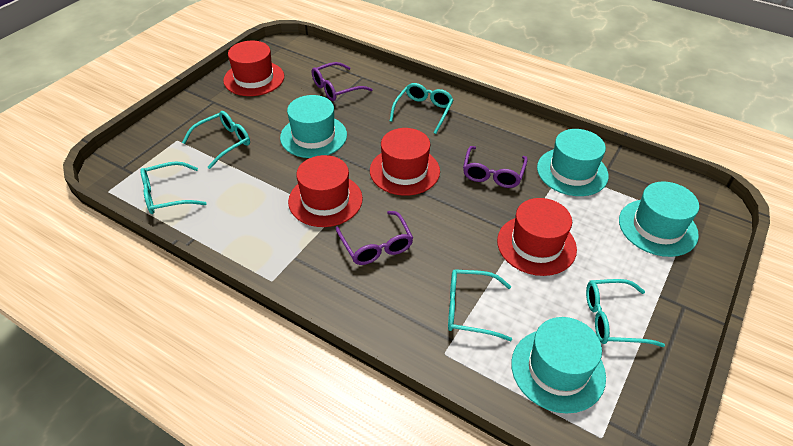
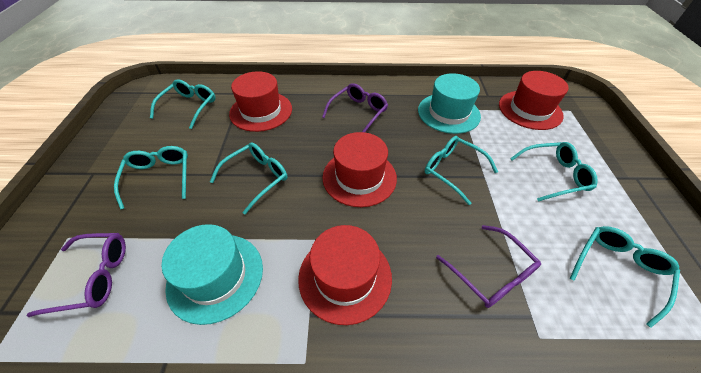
turquoise glasses: 5 -> 6
turquoise hat: 4 -> 2

